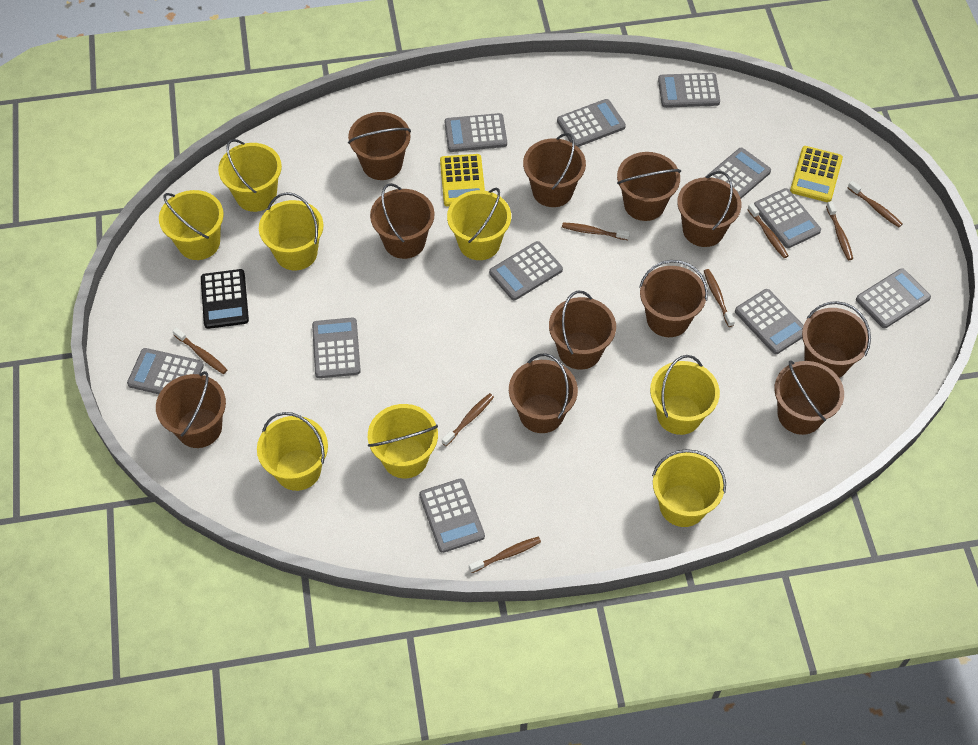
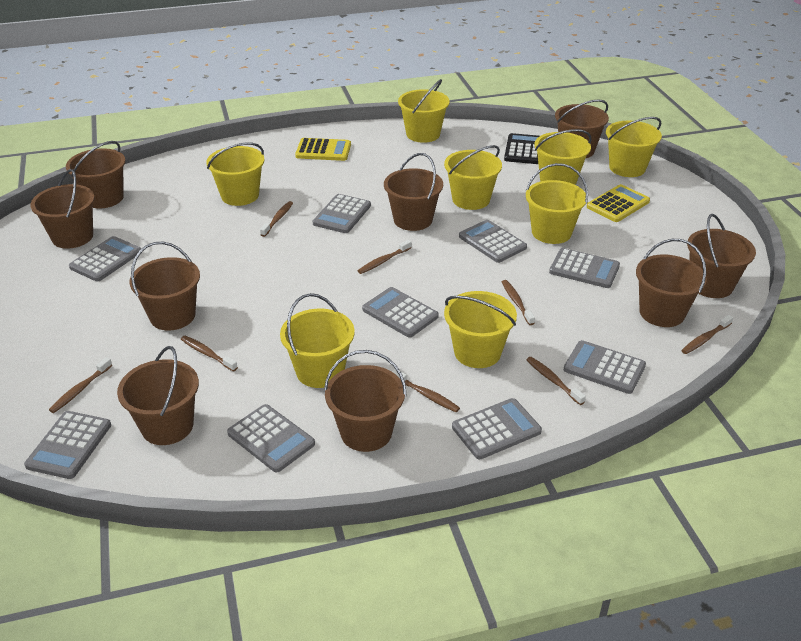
brown bucket: 11 -> 9
grey calculator: 11 -> 9

